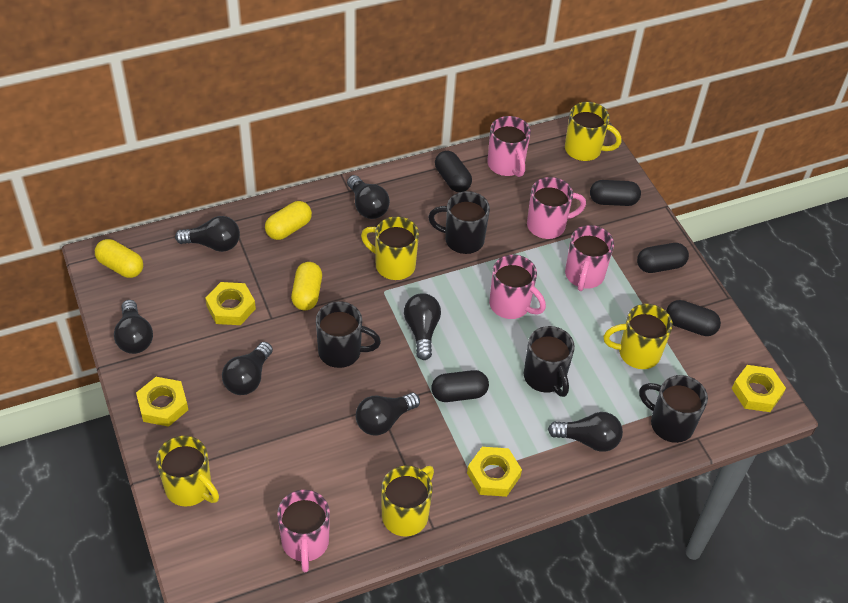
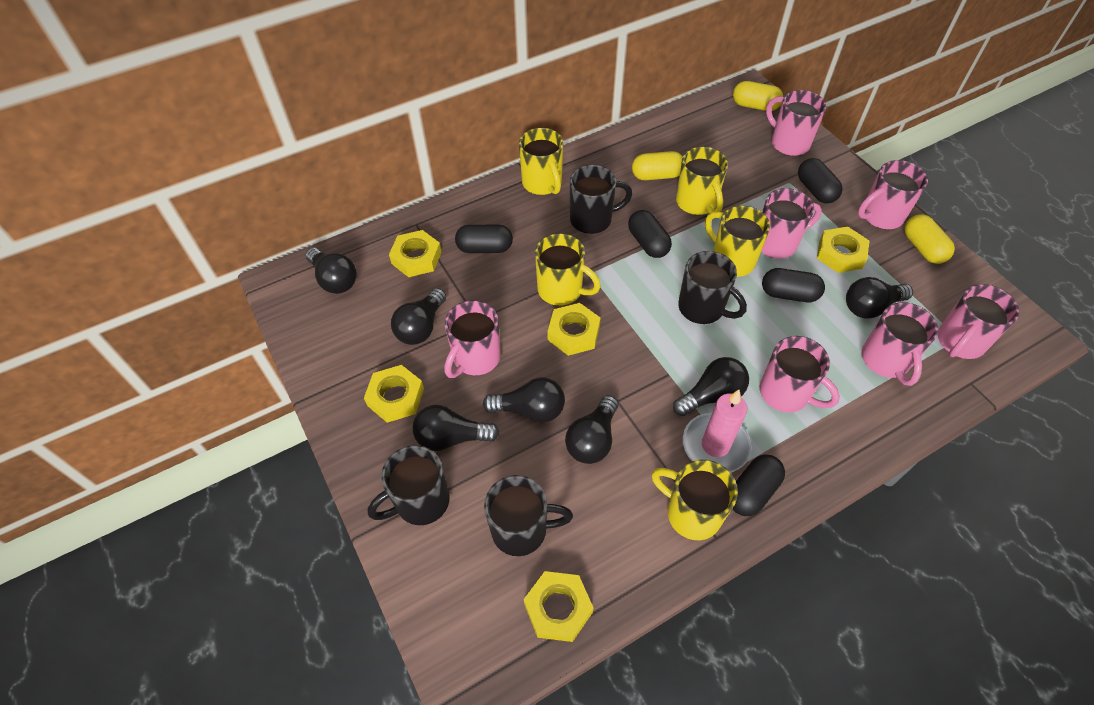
pink candle: 0 -> 1
pink mug: 5 -> 7
yellow nut: 4 -> 5

